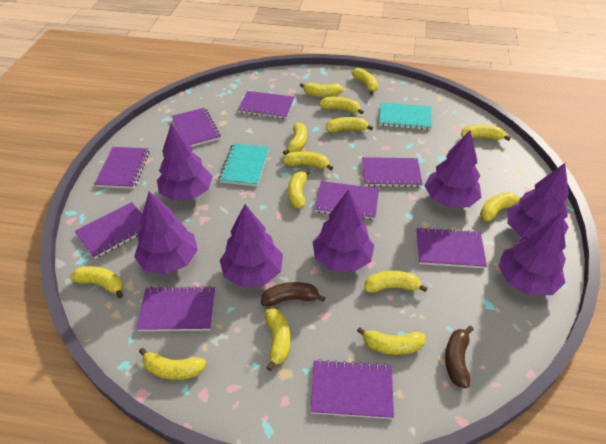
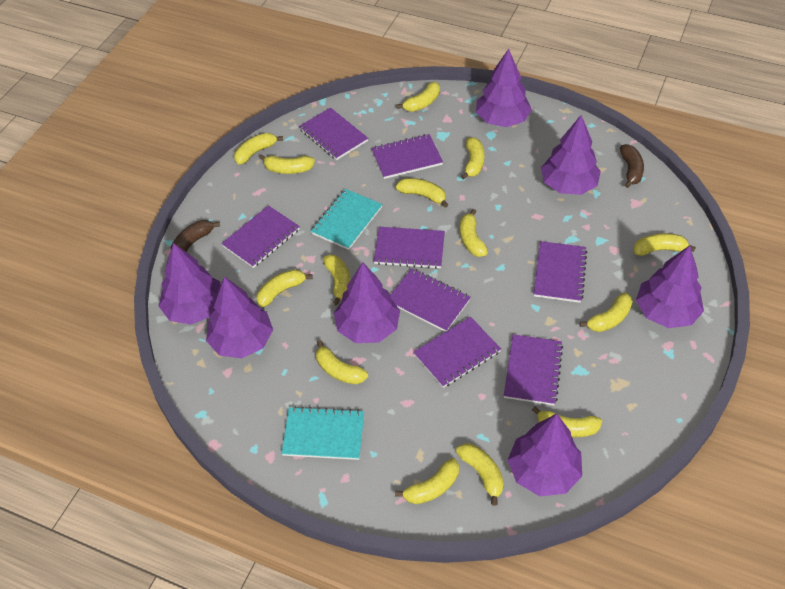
purple notebook: 9 -> 8

